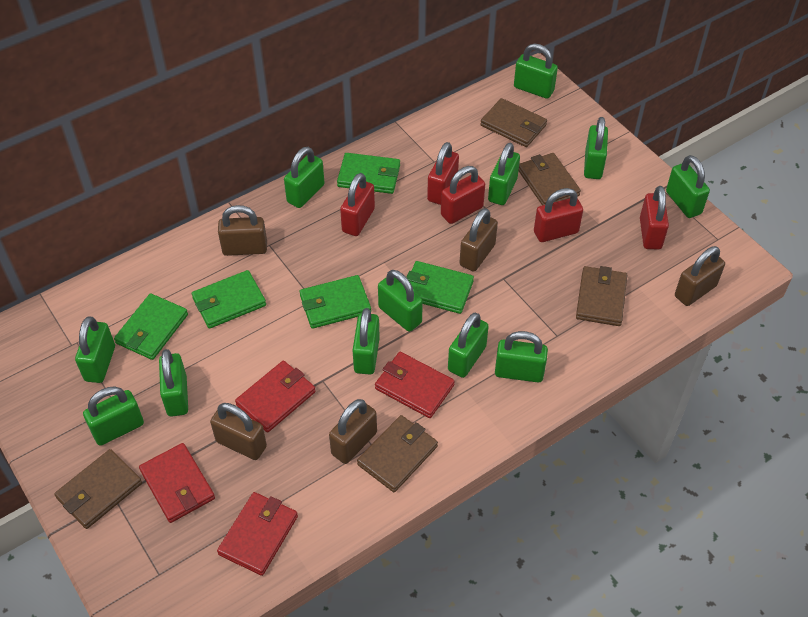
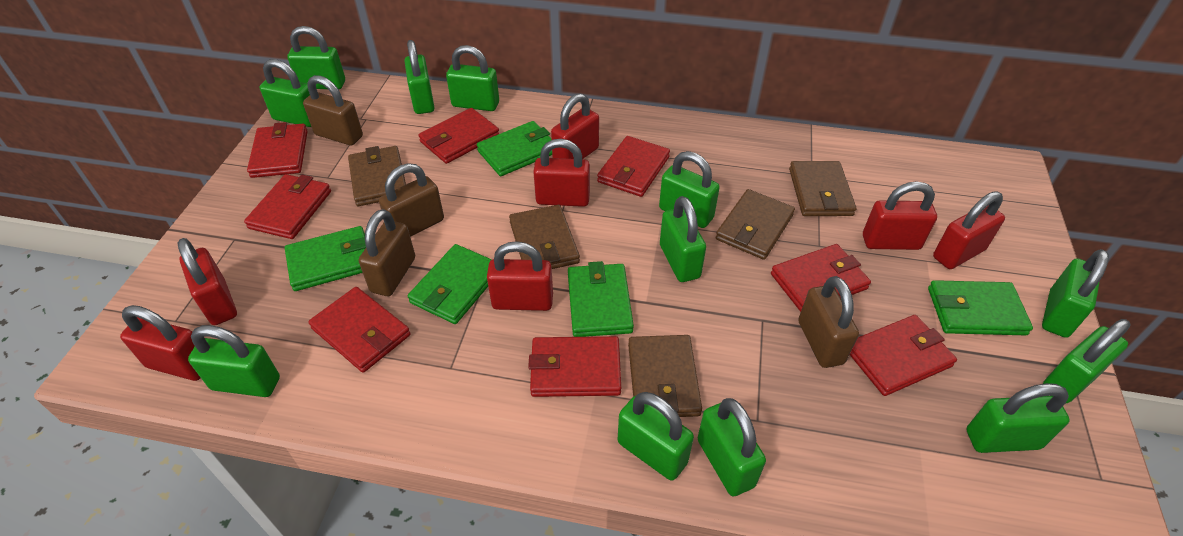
brown padlock: 5 -> 4
red padlock: 5 -> 7
red wallet: 4 -> 8

